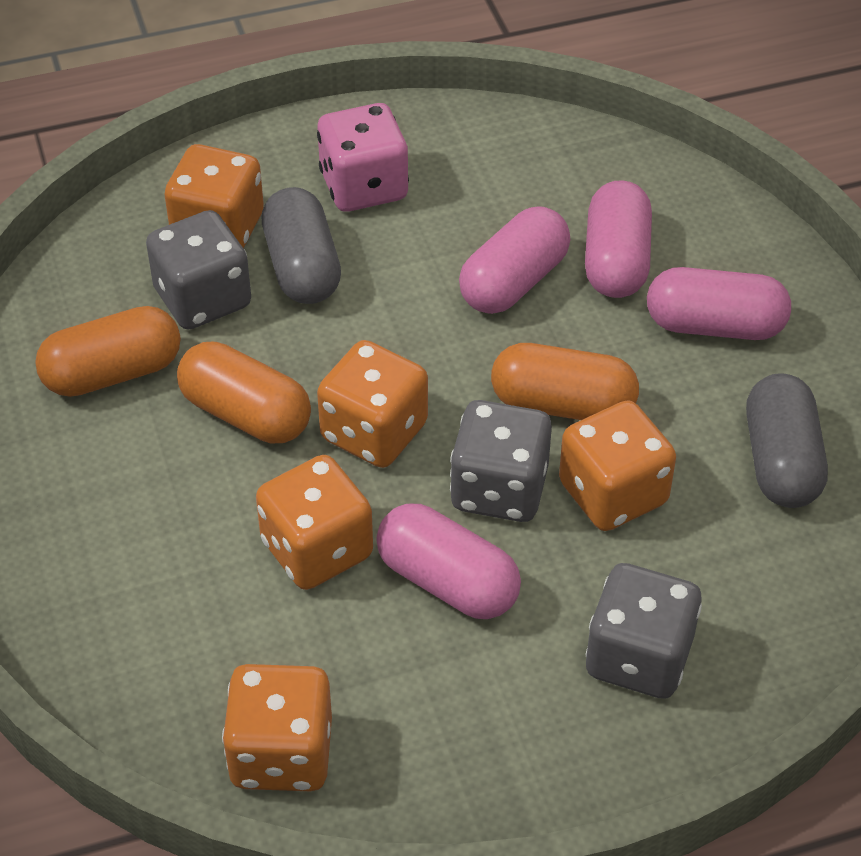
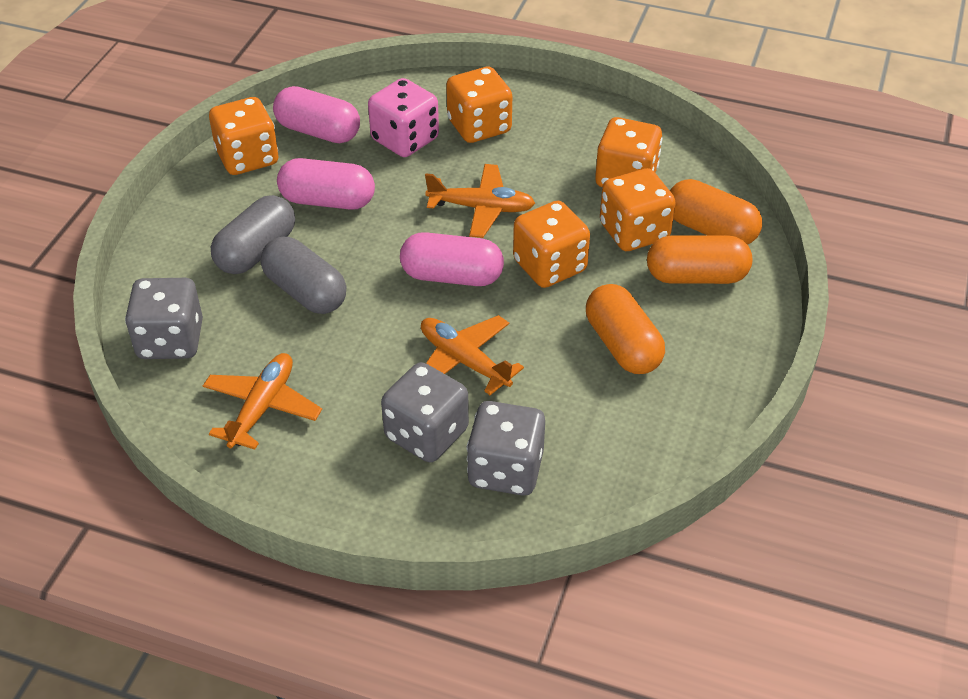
orange plane: 0 -> 3
pink capsule: 4 -> 3

